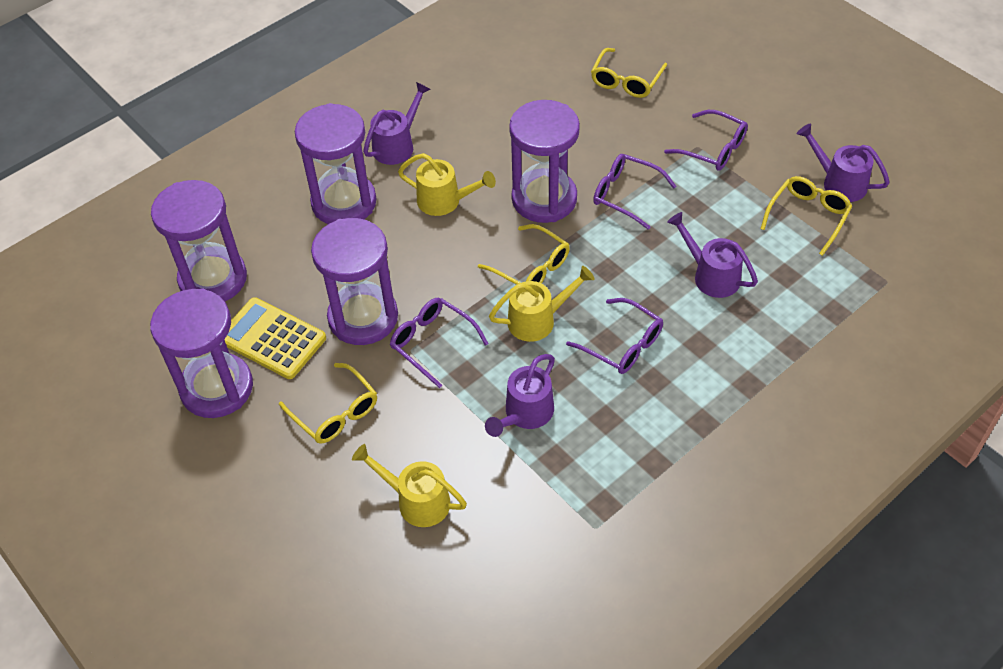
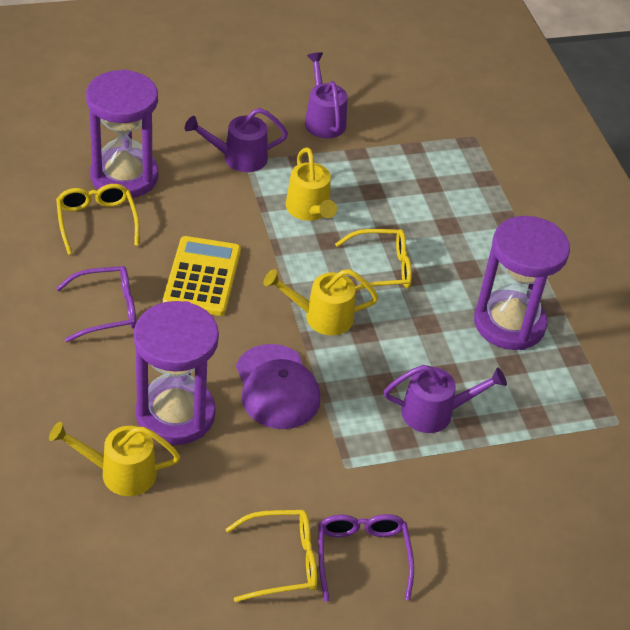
purple cap: 0 -> 1
purple glasses: 4 -> 2
purple hourglass: 5 -> 3
purple watering can: 4 -> 3
yellow glasses: 4 -> 3

